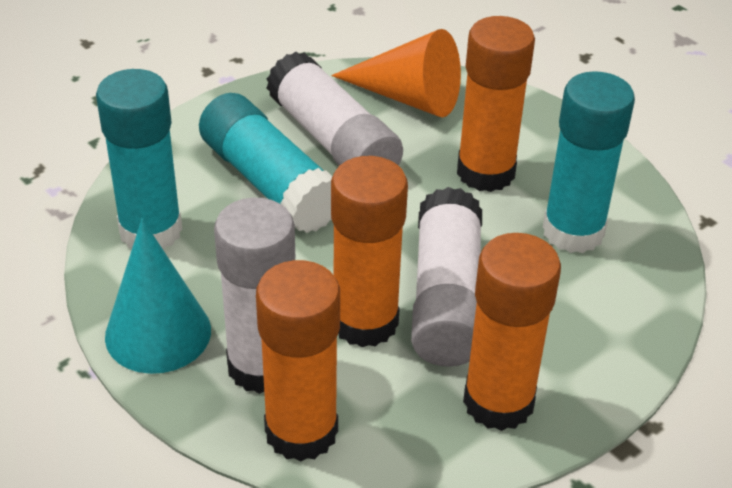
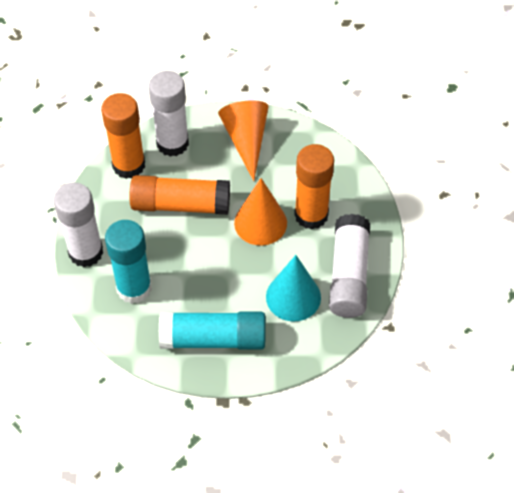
orange cone: 1 -> 2
orange glue stick: 4 -> 3
turquoise glue stick: 3 -> 2

